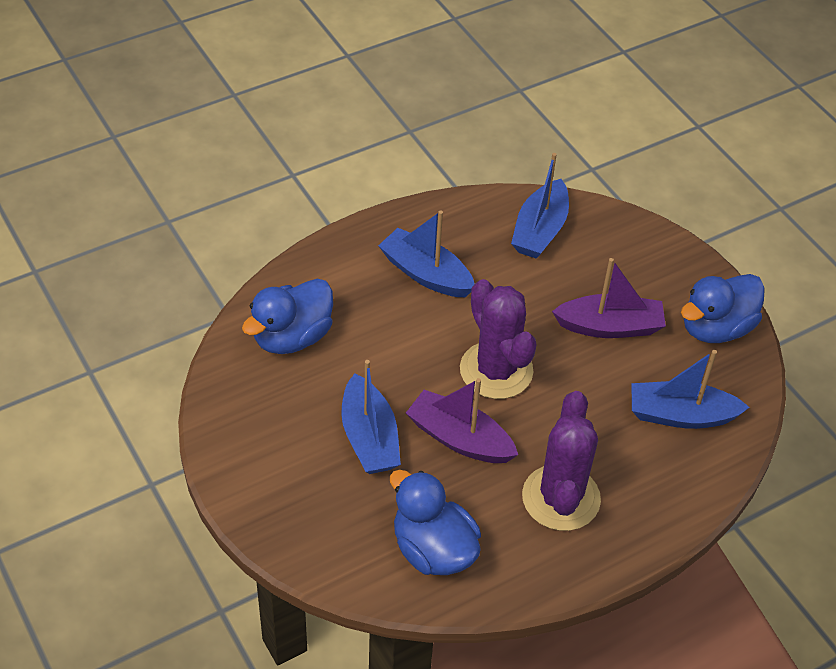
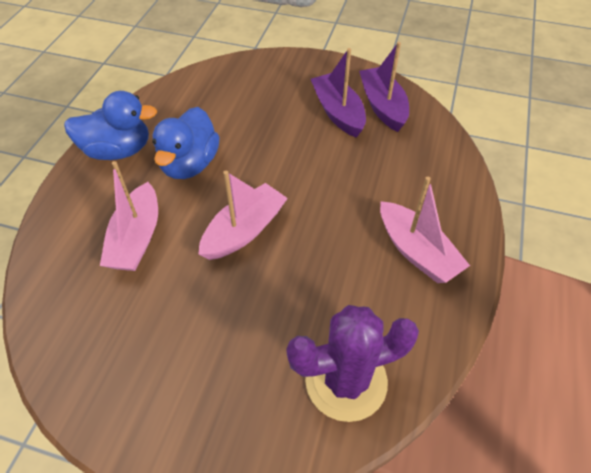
blue boat: 4 -> 0
blue duck: 3 -> 2
pink boat: 0 -> 3
purple cactus: 2 -> 1

